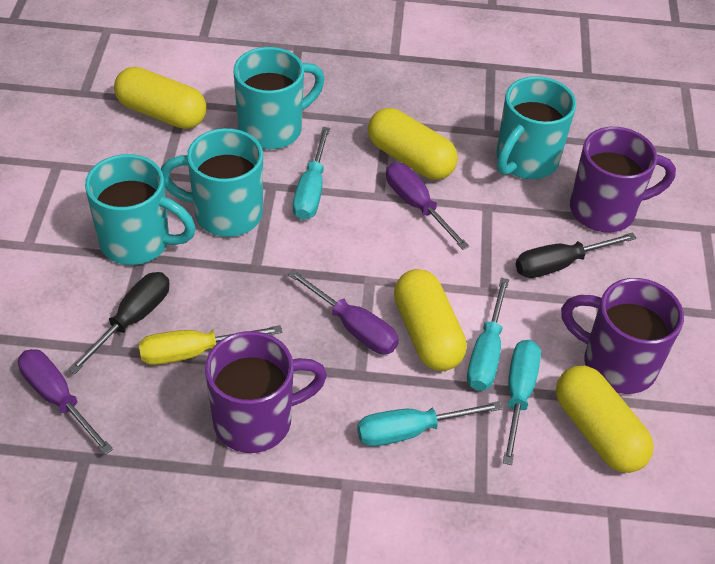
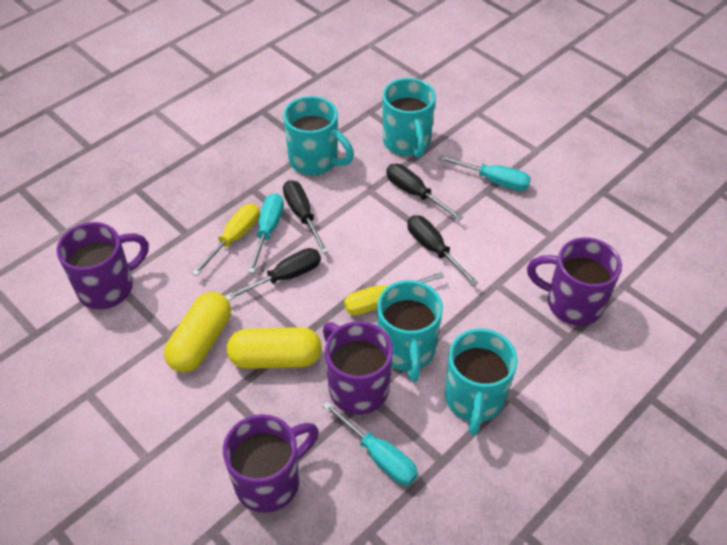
black screwdriver: 2 -> 4
purple mug: 3 -> 4
purple screwdriver: 3 -> 0
turquoise screwdriver: 4 -> 3
yellow capsule: 4 -> 2
yellow screwdriver: 1 -> 2

